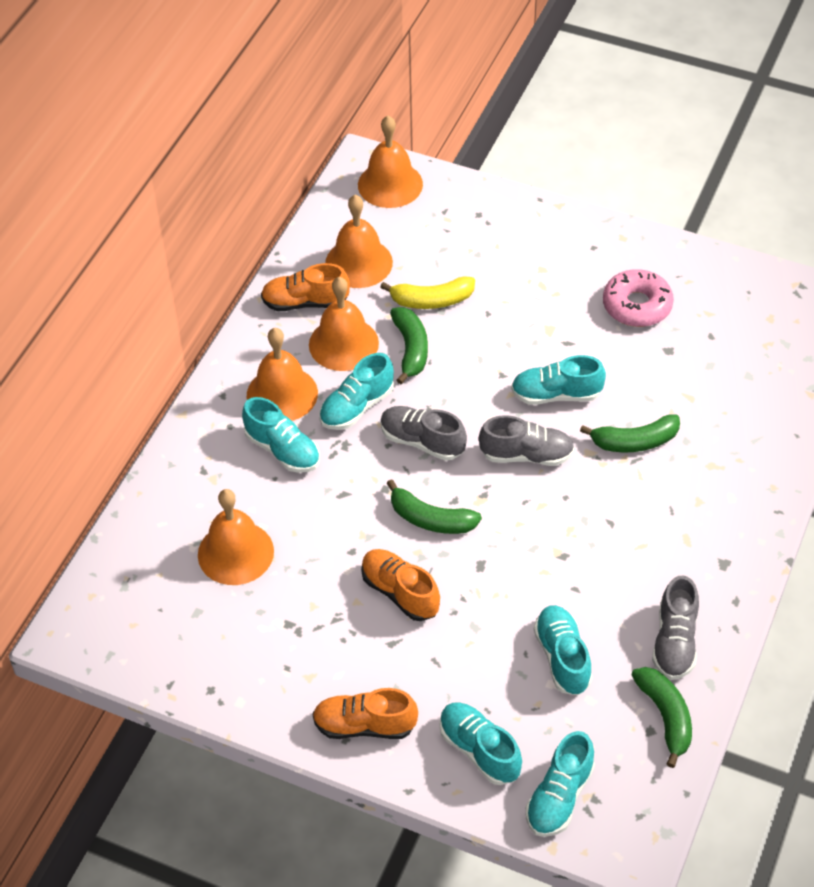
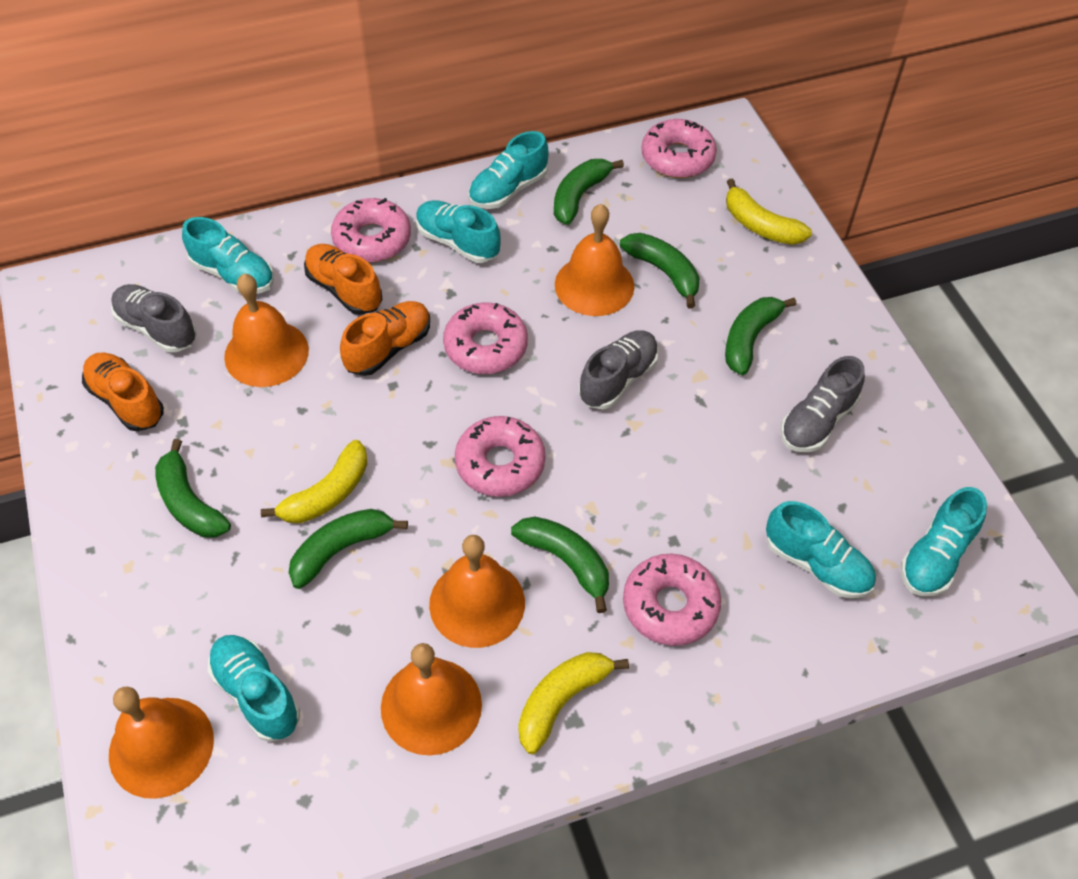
green banana: 4 -> 6
pink donut: 1 -> 5
yellow banana: 1 -> 3

